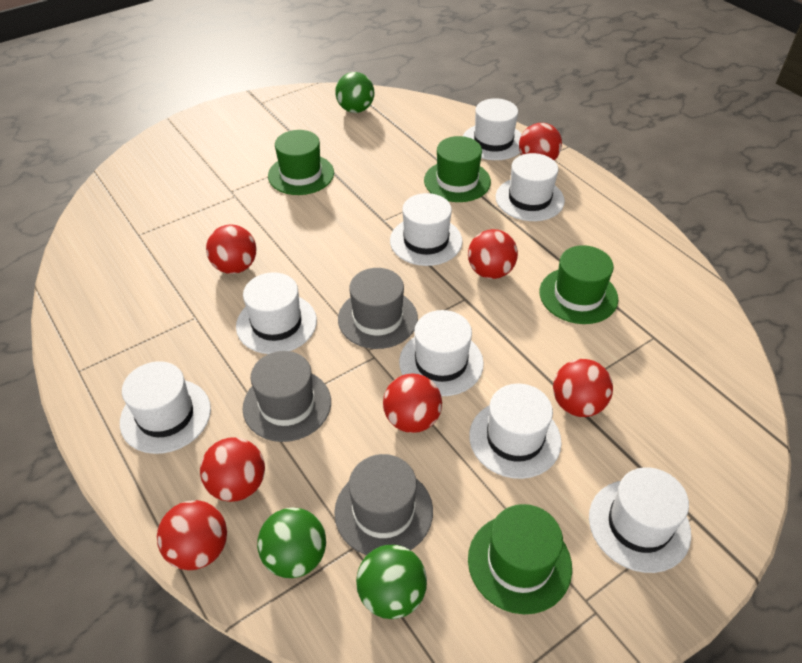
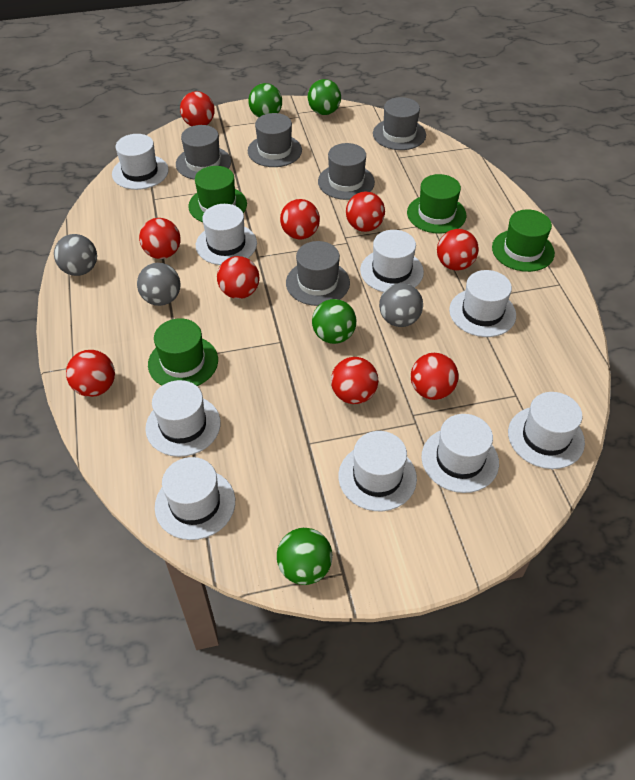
green ball: 3 -> 4
grey ball: 0 -> 3
grey hat: 3 -> 5
red ball: 7 -> 9
white hat: 8 -> 9

